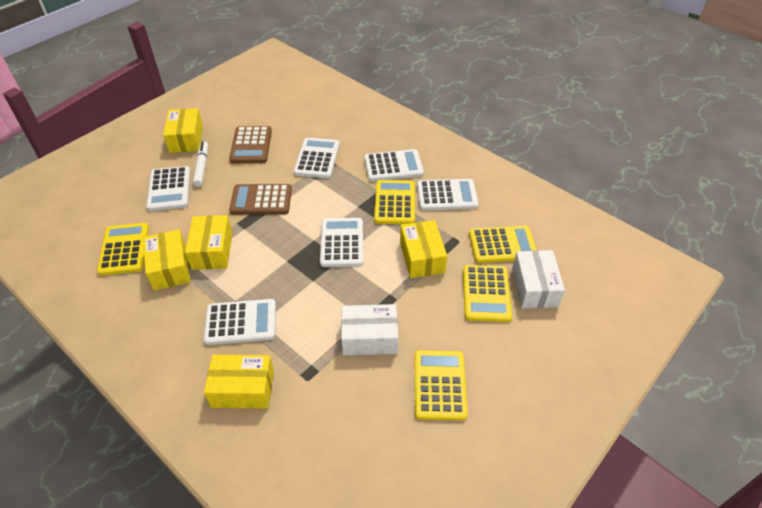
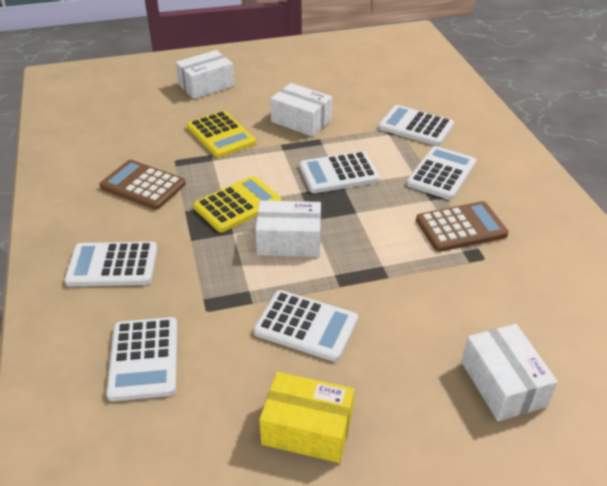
white box: 2 -> 4
white marker: 1 -> 0
yellow box: 5 -> 1
yellow calculator: 5 -> 2

